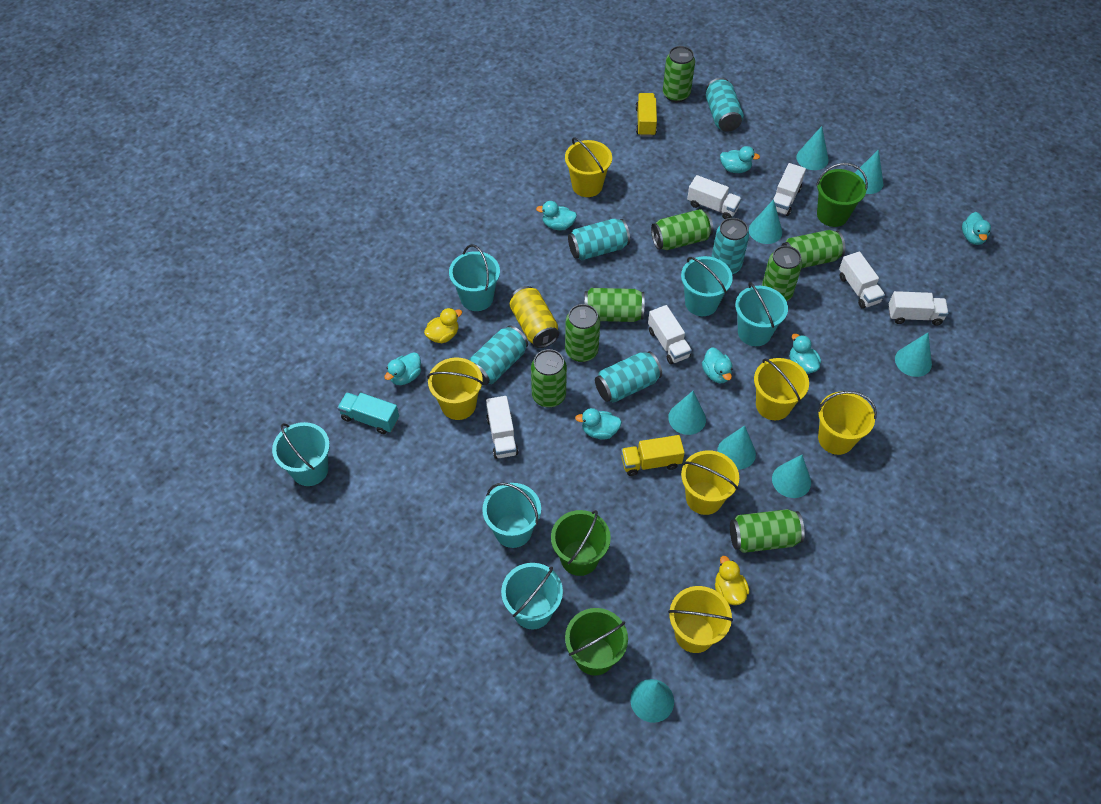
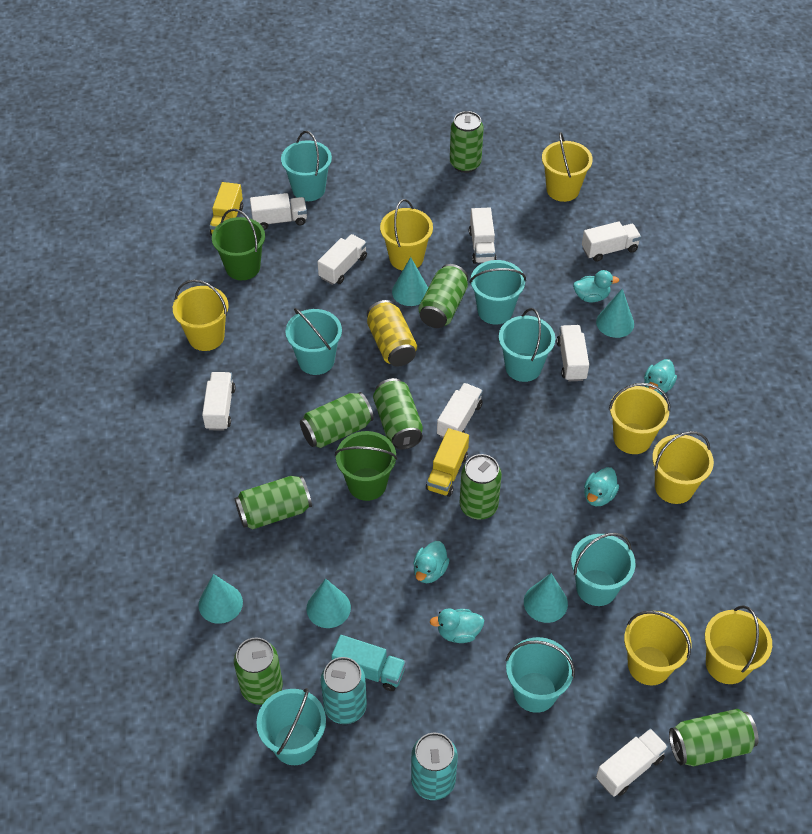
green bucket: 3 -> 2
turquoise bucket: 6 -> 7
turquoise can: 5 -> 2
turquoise cone: 8 -> 5
turquoise duck: 7 -> 5
white truck: 6 -> 8
yellow bucket: 6 -> 7
yellow duck: 2 -> 0

